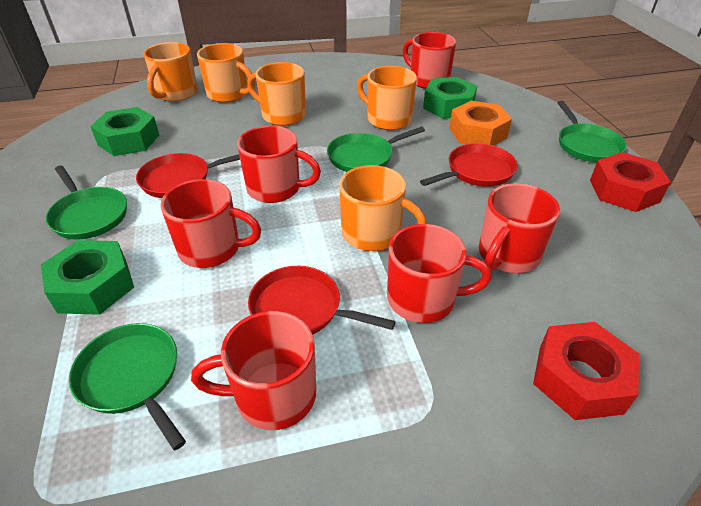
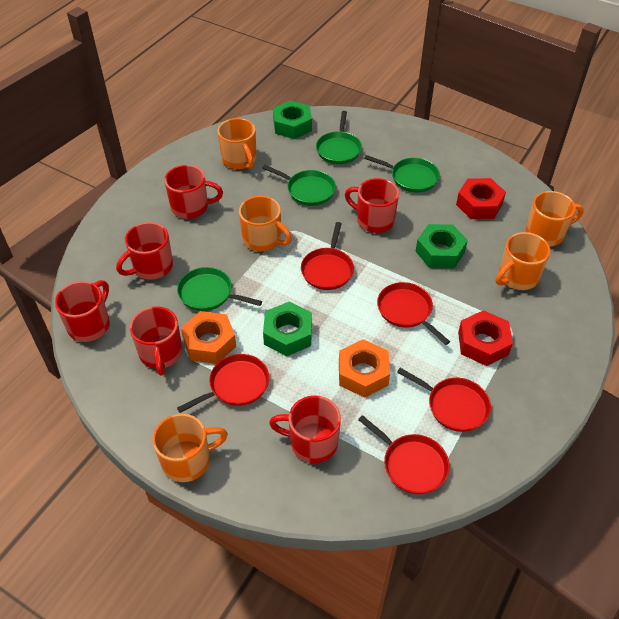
orange nut: 1 -> 2
red pan: 3 -> 5

